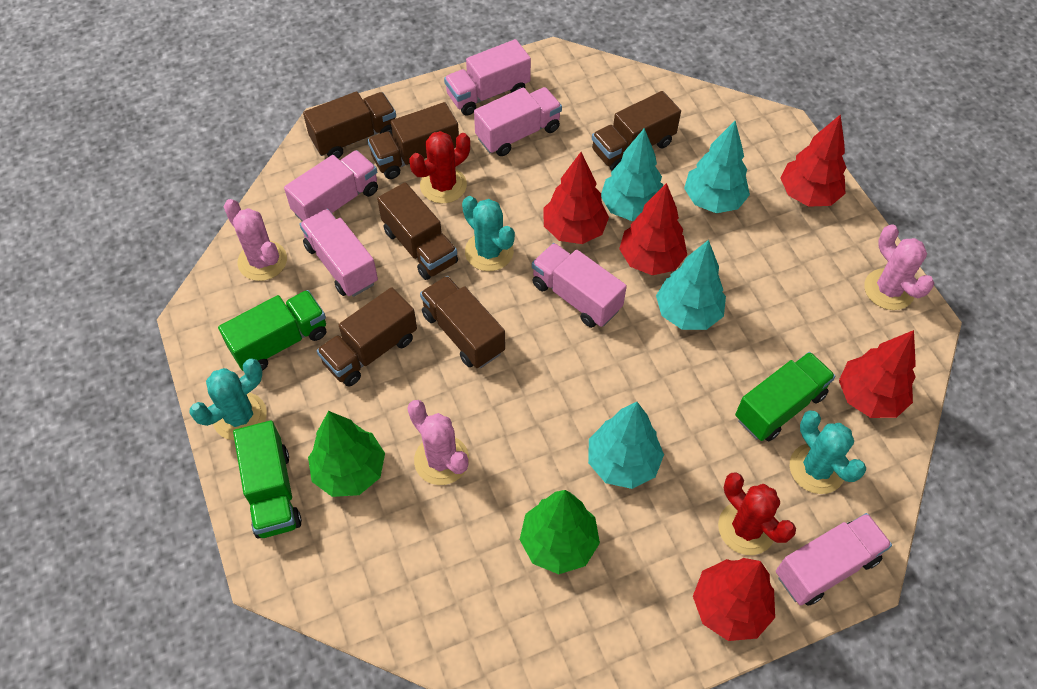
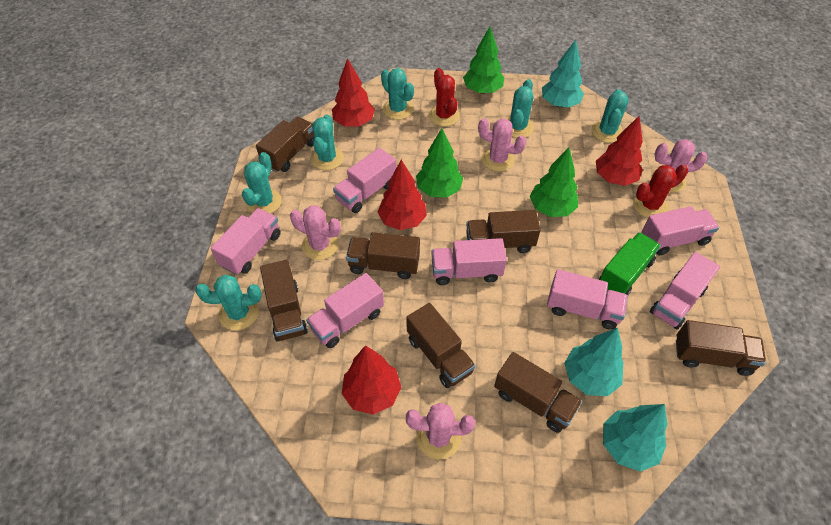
brown truck: 6 -> 7
green tree: 2 -> 3
green truck: 3 -> 1
pink cactus: 3 -> 4
pink truck: 6 -> 7
red tree: 5 -> 4
turquoise cactus: 3 -> 6
turquoise tree: 4 -> 3

